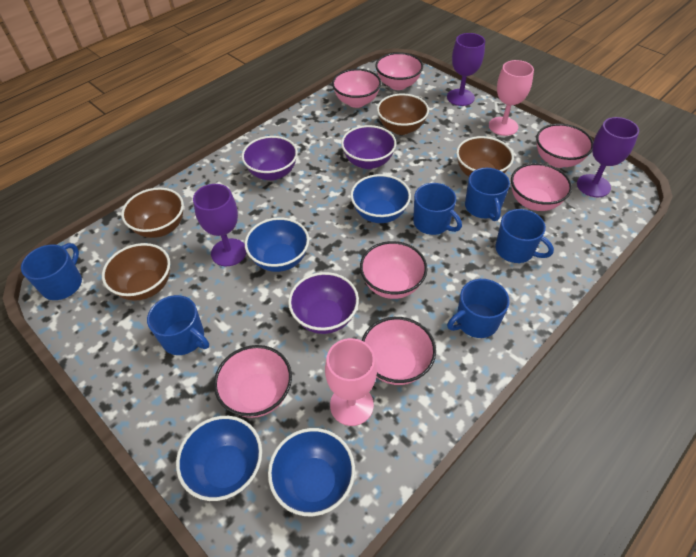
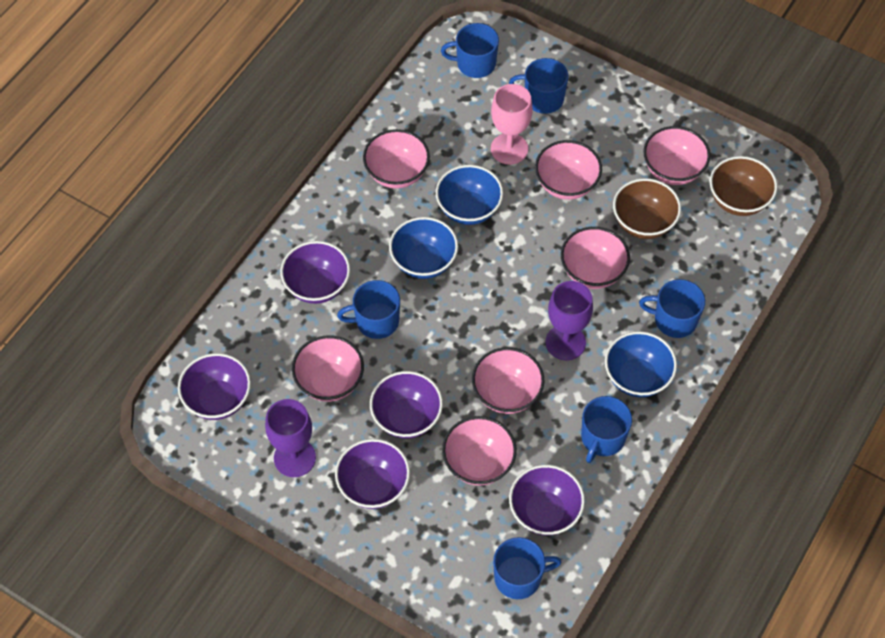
blue bowl: 4 -> 3
brown bowl: 4 -> 2
pink goblet: 2 -> 1
purple bowl: 3 -> 5
purple goblet: 3 -> 2

